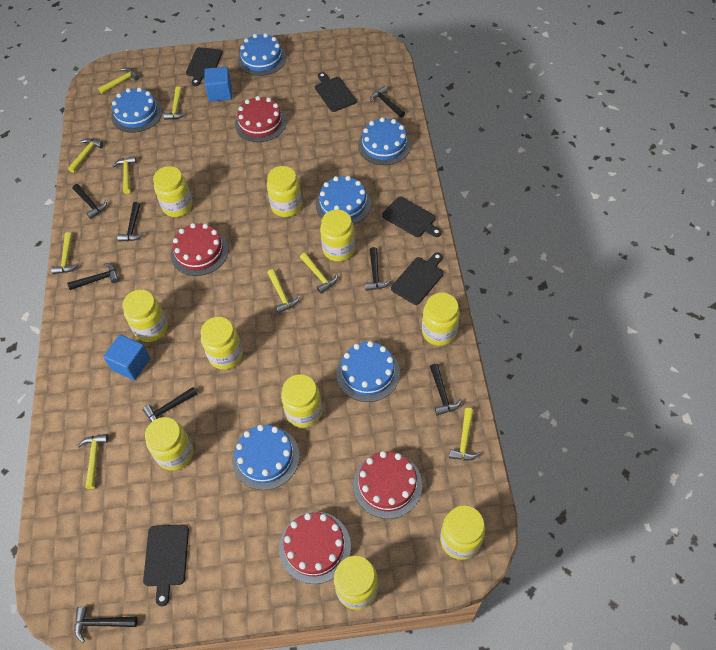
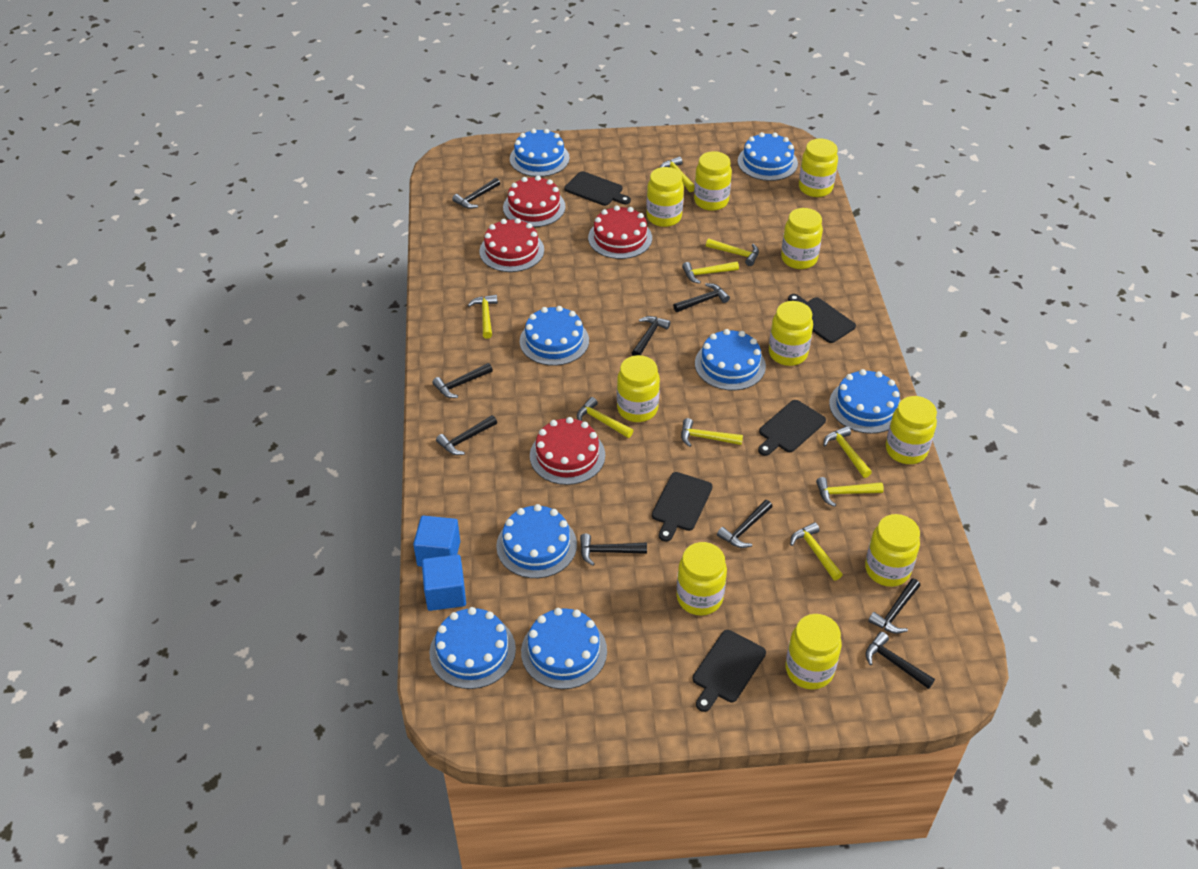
black hammer: 8 -> 9
blue cake: 6 -> 8

